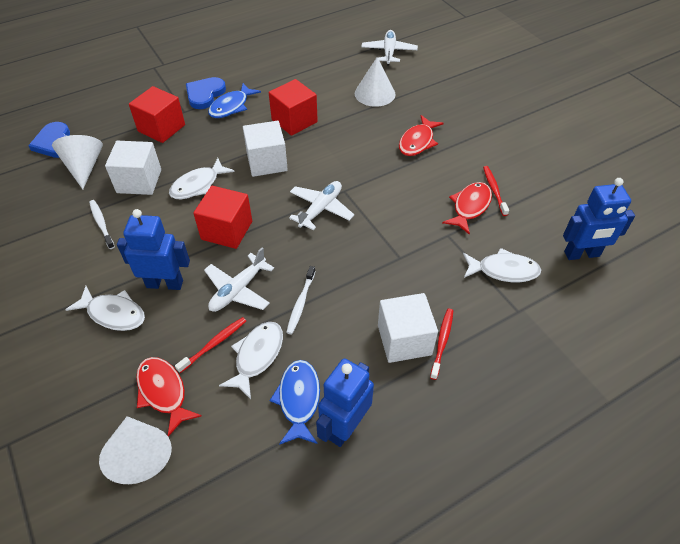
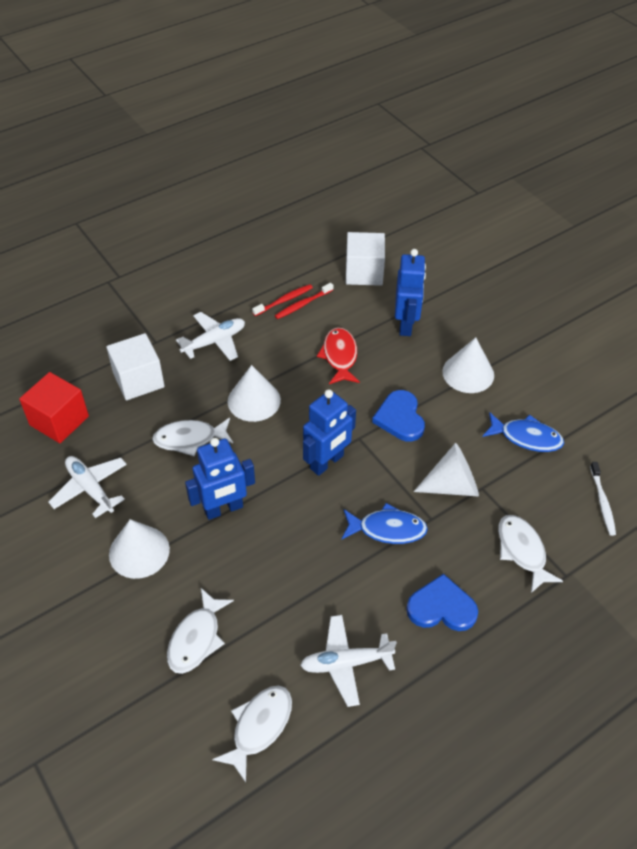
red cube: 3 -> 1
red fish: 3 -> 1
red toothbrush: 3 -> 2
white cone: 3 -> 4
white cube: 3 -> 2
white toothbrush: 2 -> 1

